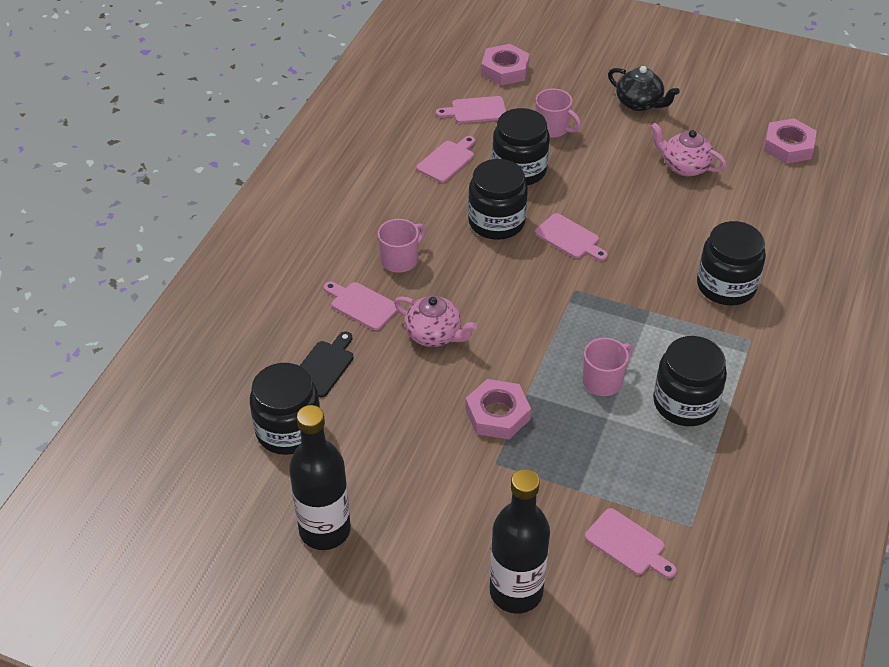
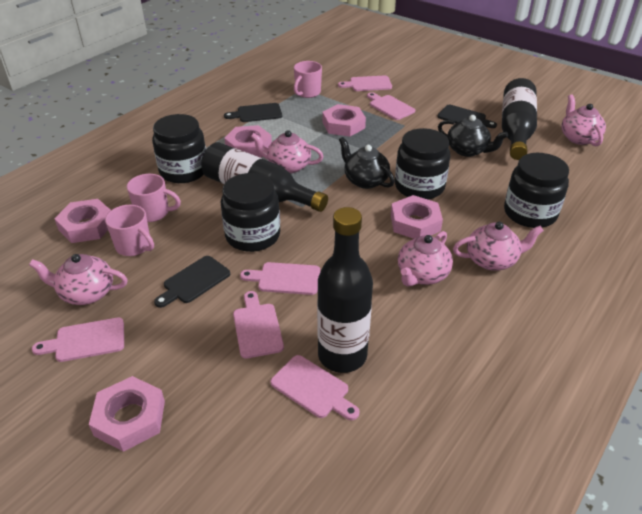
black bottle: 2 -> 3
black cutting board: 1 -> 3
black jar: 5 -> 4
black teapot: 1 -> 2
pink cutting board: 5 -> 6
pink nut: 3 -> 5
pink teapot: 2 -> 5

